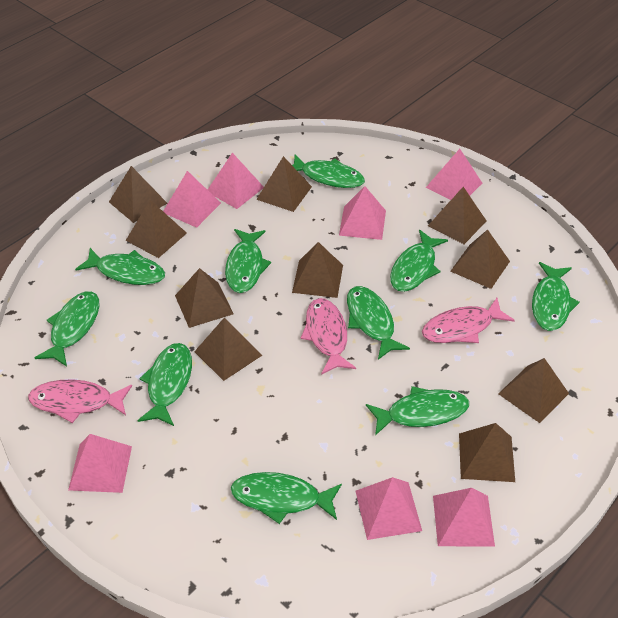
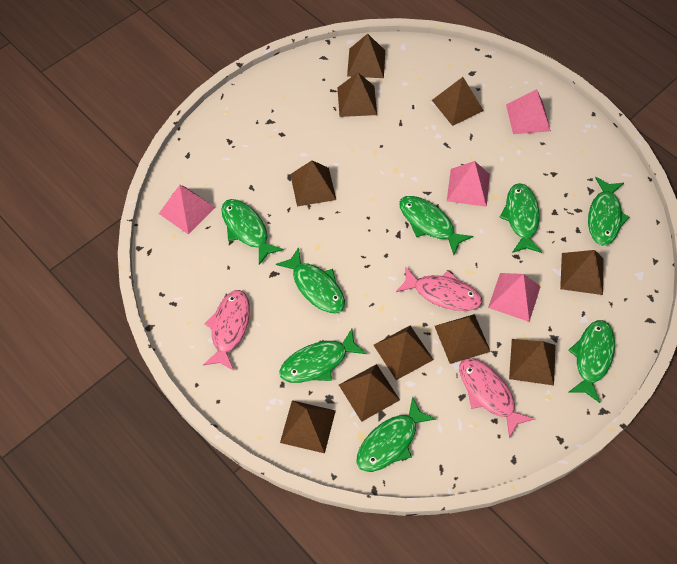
green fish: 10 -> 8
pink pyramid: 7 -> 4

